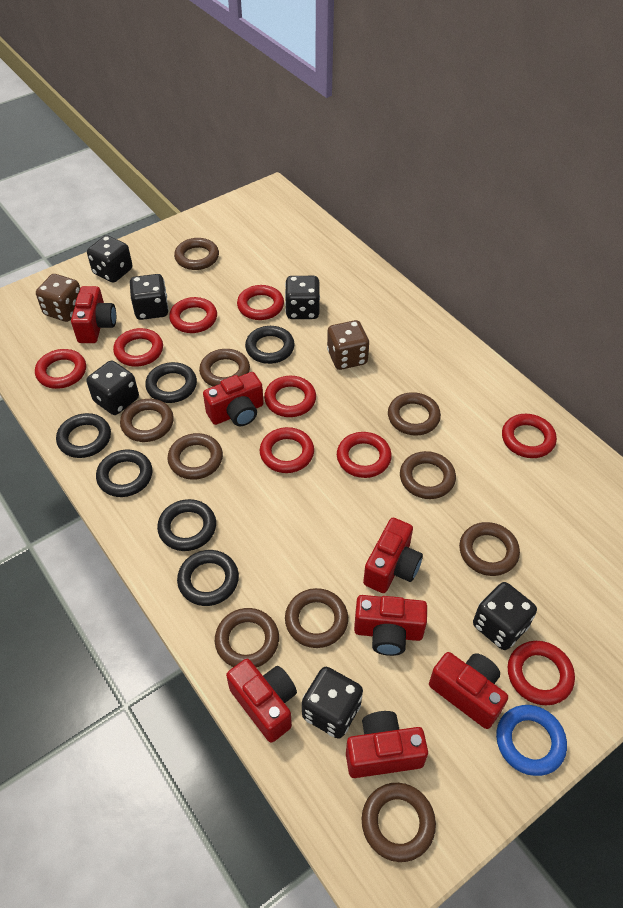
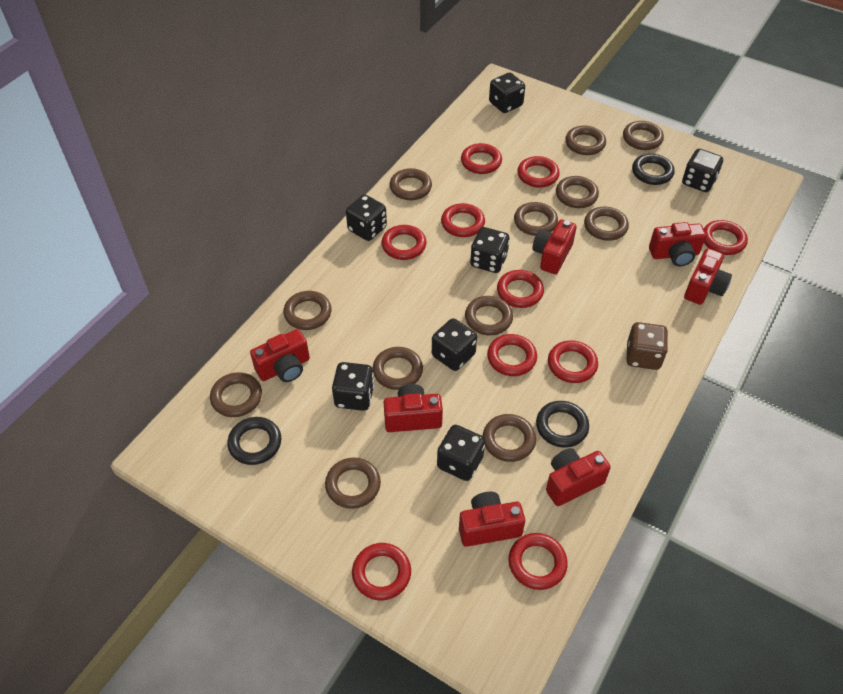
black dice: 6 -> 7
black ring: 6 -> 3
blue ring: 1 -> 0
brown dice: 2 -> 1
brown ring: 10 -> 12
red ring: 9 -> 10

